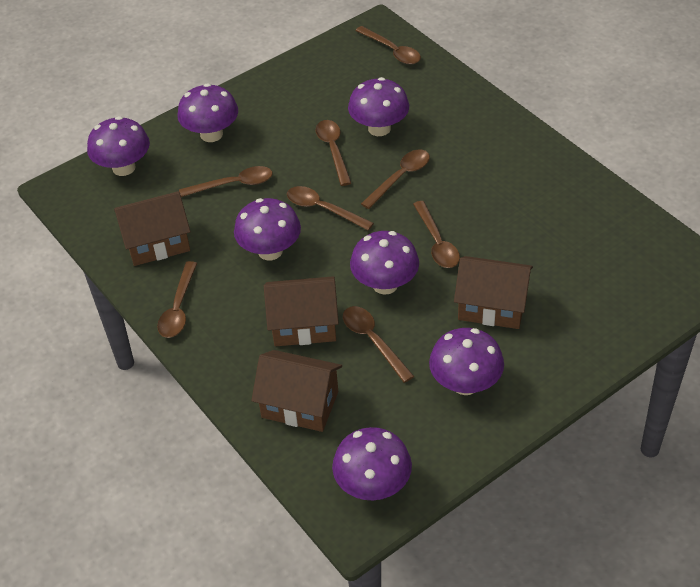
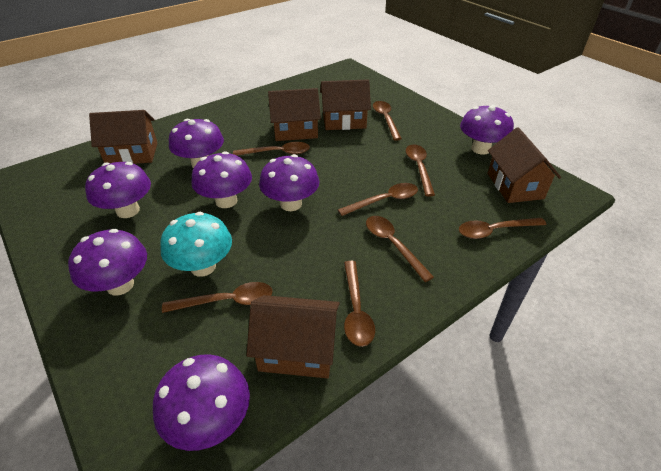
brown house: 4 -> 5
turquoise mushroom: 0 -> 1

